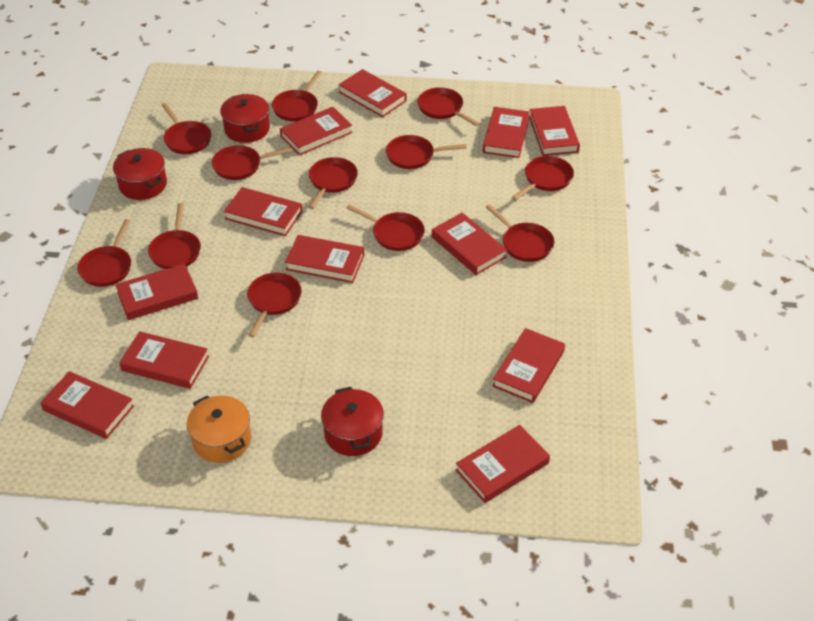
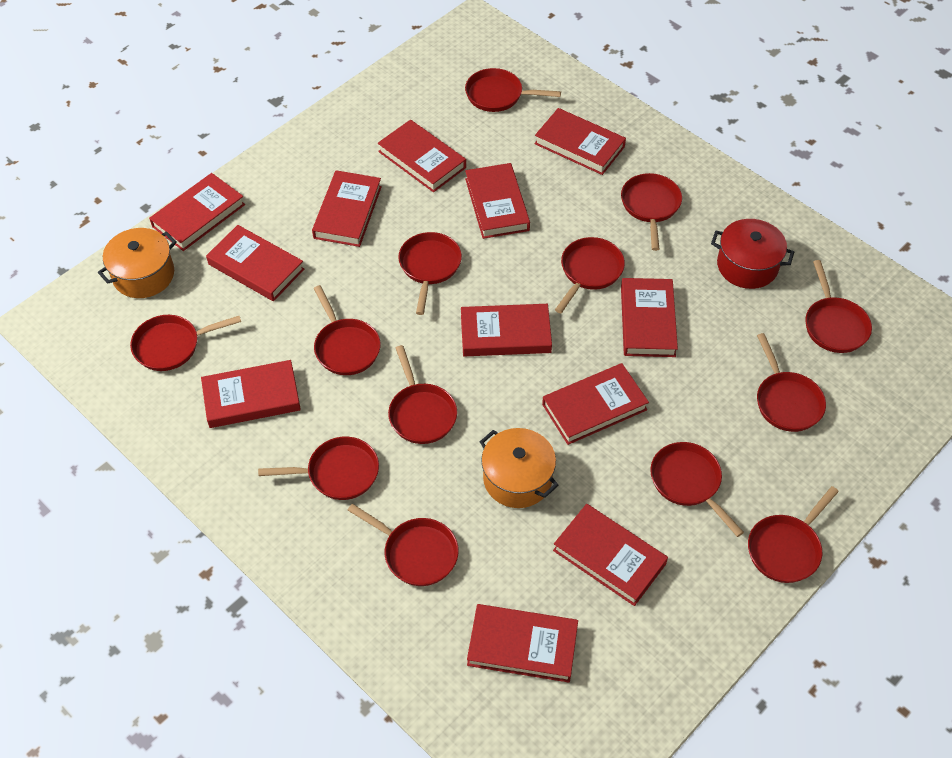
orange pot: 1 -> 2
red pan: 12 -> 13
red pot: 3 -> 1

